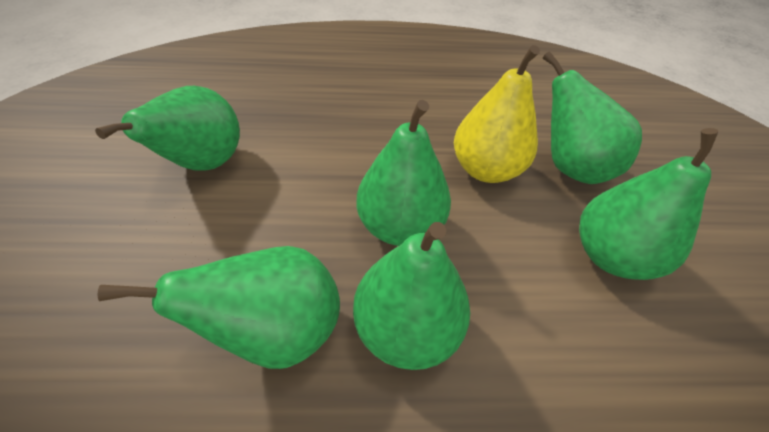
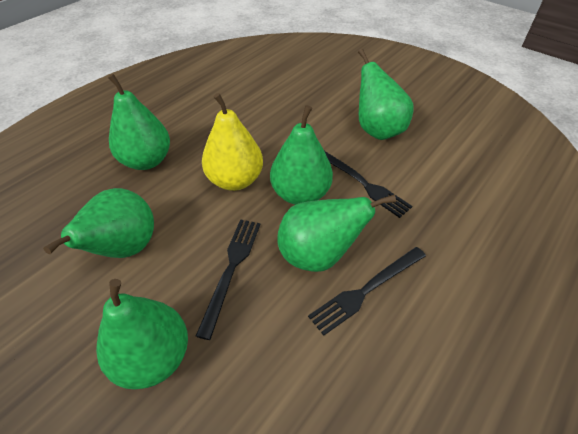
black fork: 0 -> 3

